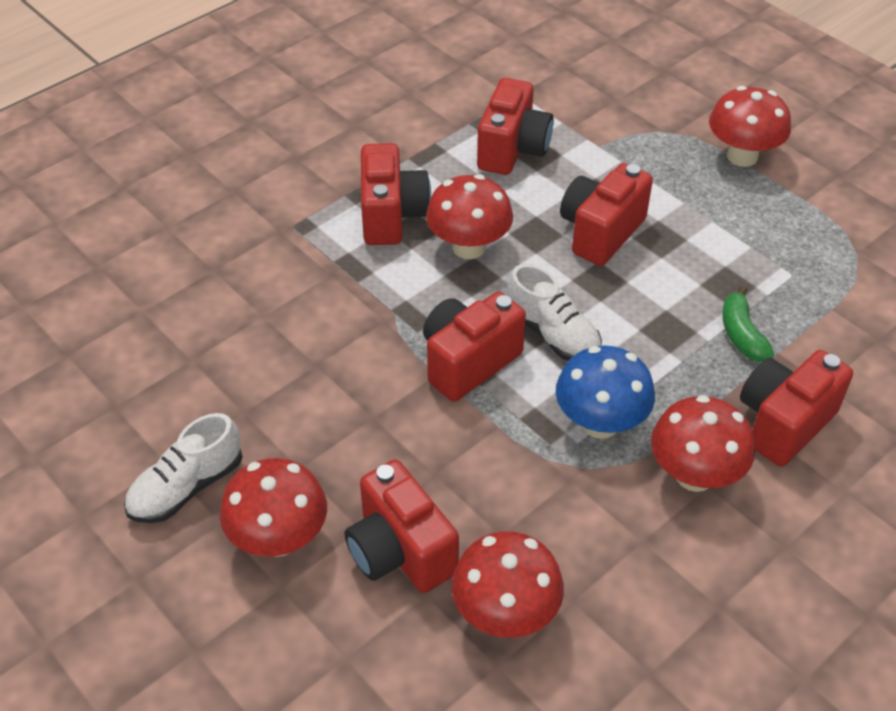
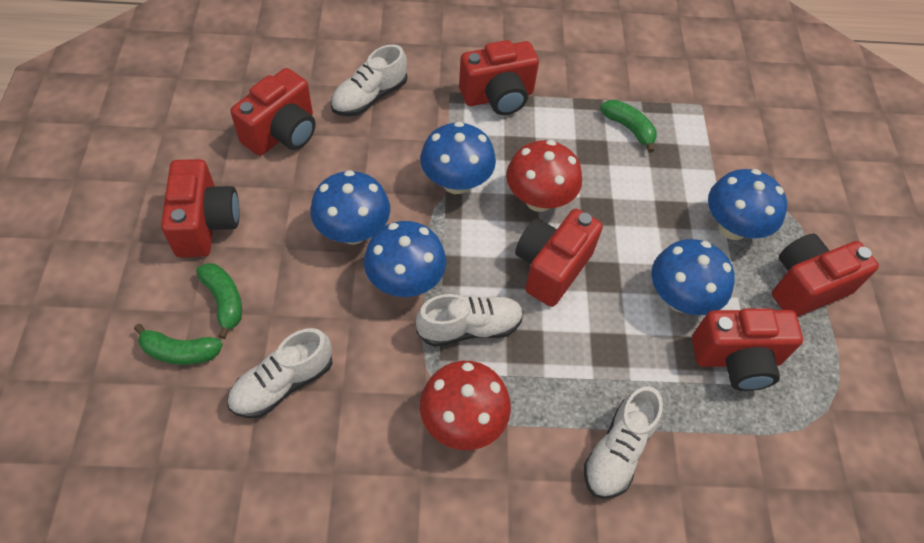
blue mushroom: 1 -> 5
green banana: 1 -> 3
red mushroom: 5 -> 2
white shoe: 2 -> 4

